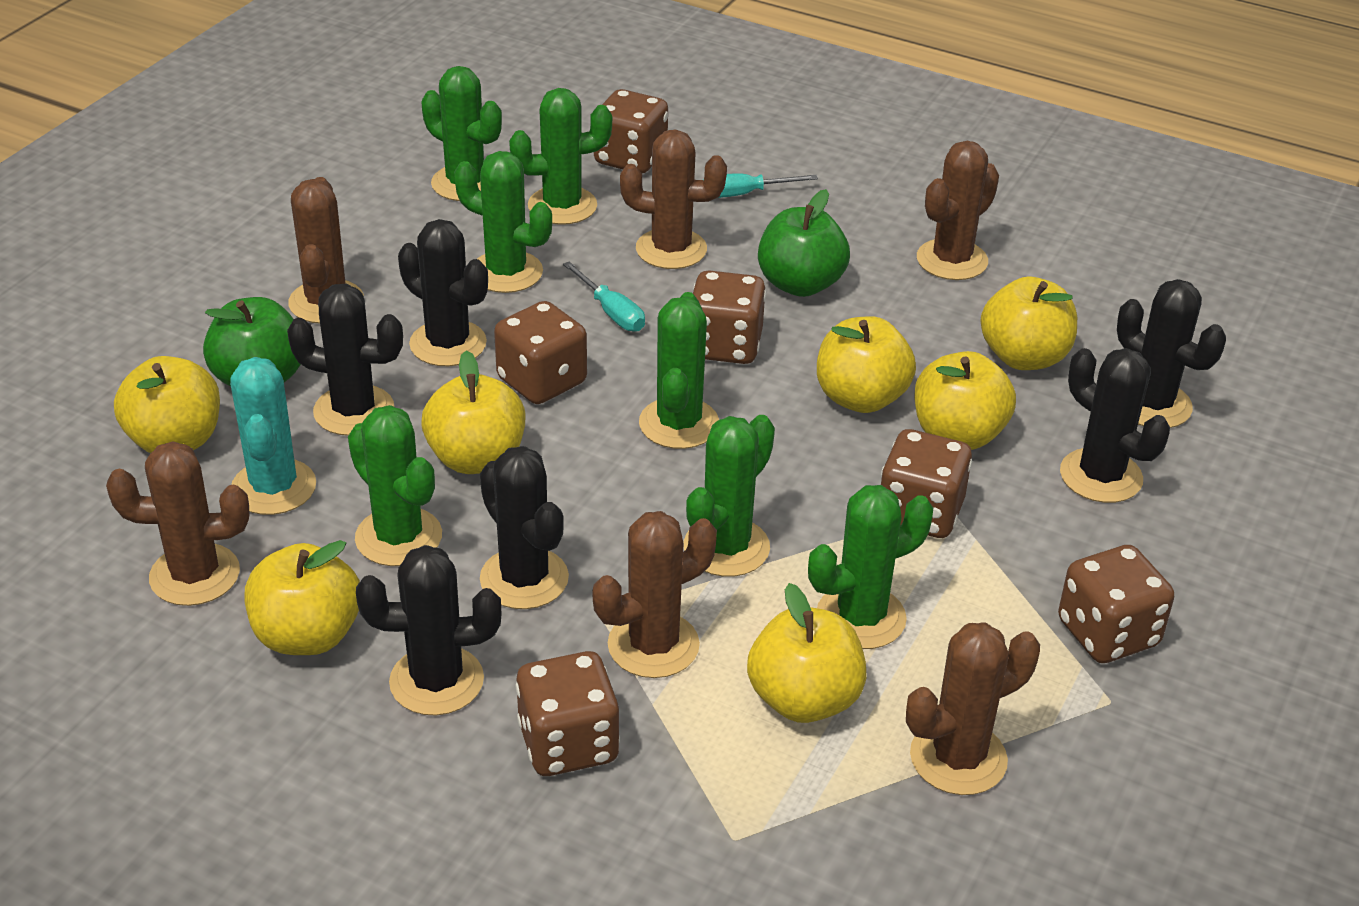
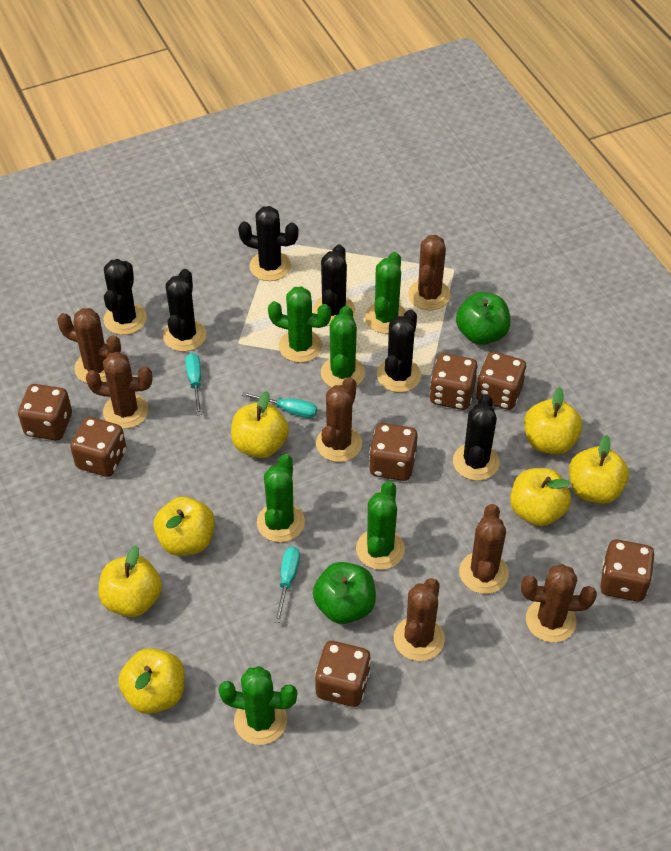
brown cactus: 6 -> 7
brown dice: 6 -> 7
green cactus: 7 -> 6
turquoise cactus: 1 -> 0
turquoise screwdriver: 2 -> 3

